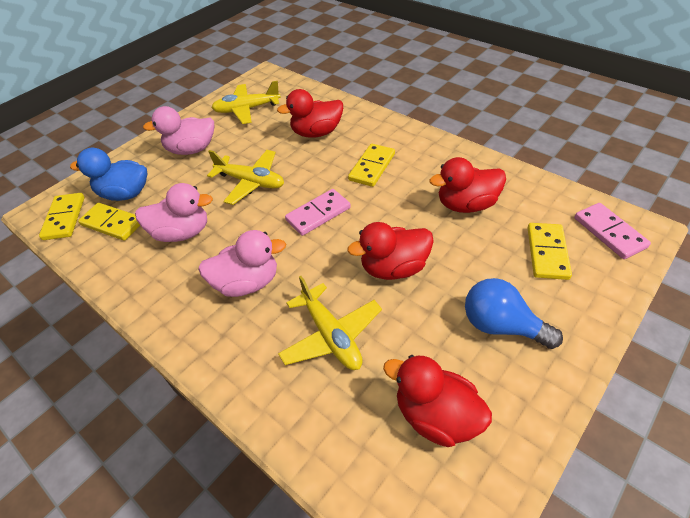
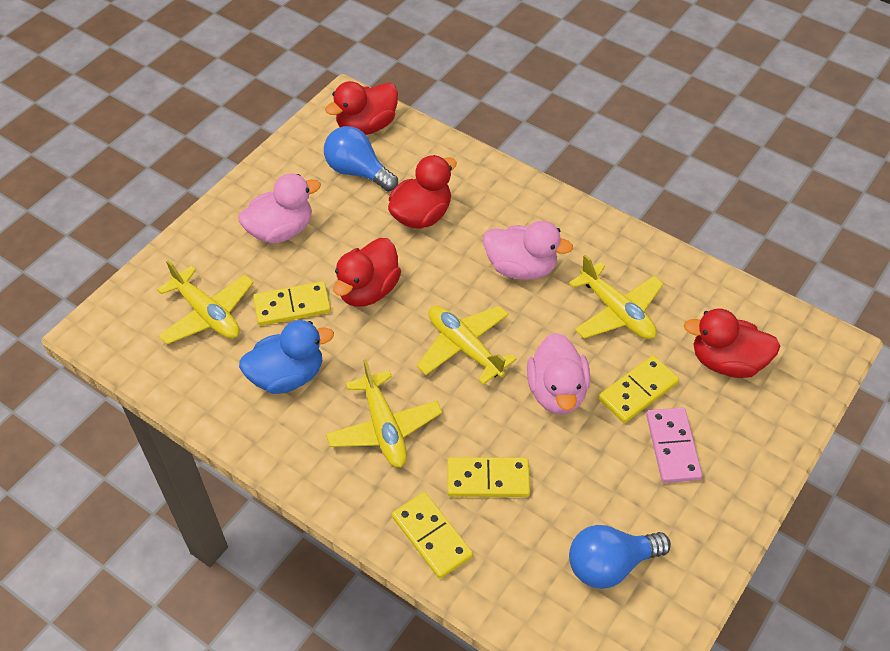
blue light bulb: 1 -> 2
pink domino: 2 -> 1
yellow plane: 3 -> 4

